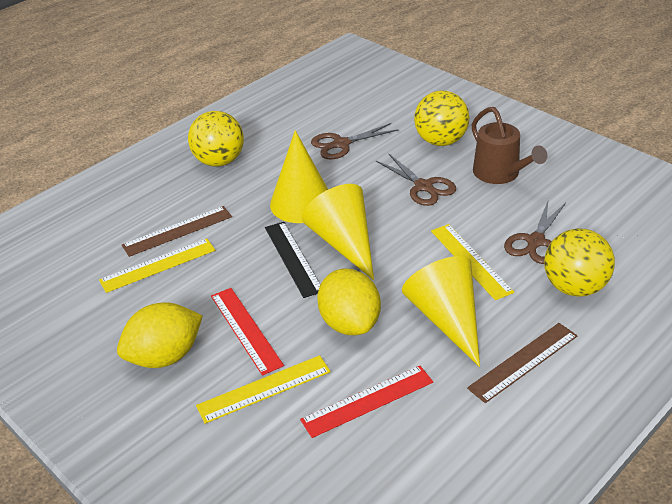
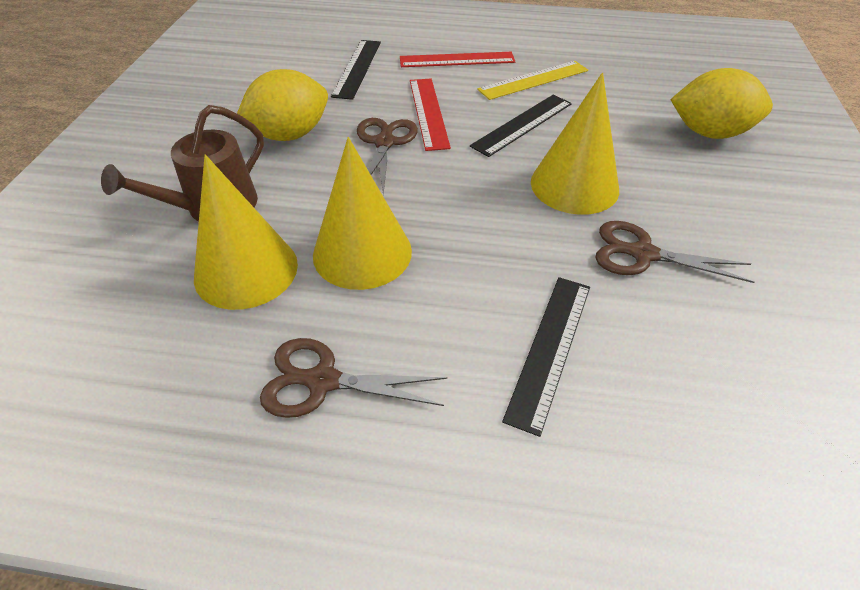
black ruler: 1 -> 3
brown ruler: 2 -> 0
yellow ball: 3 -> 0
yellow ruler: 3 -> 1

